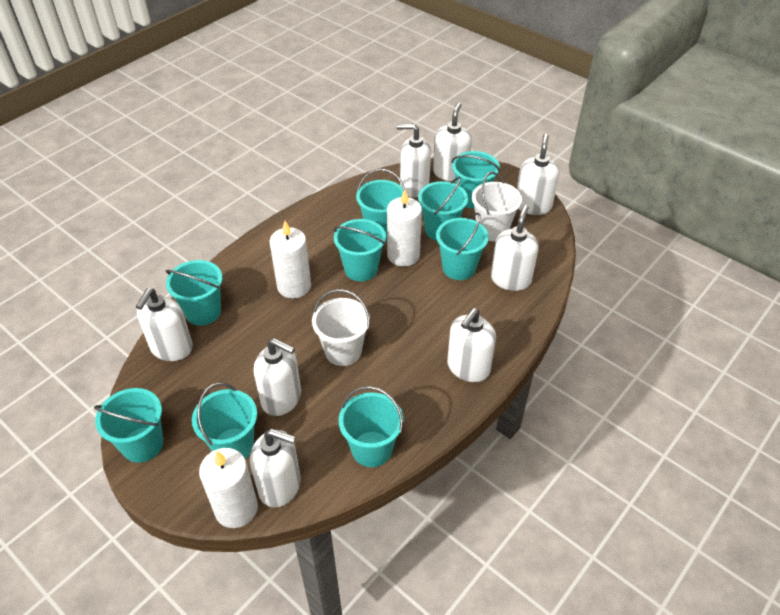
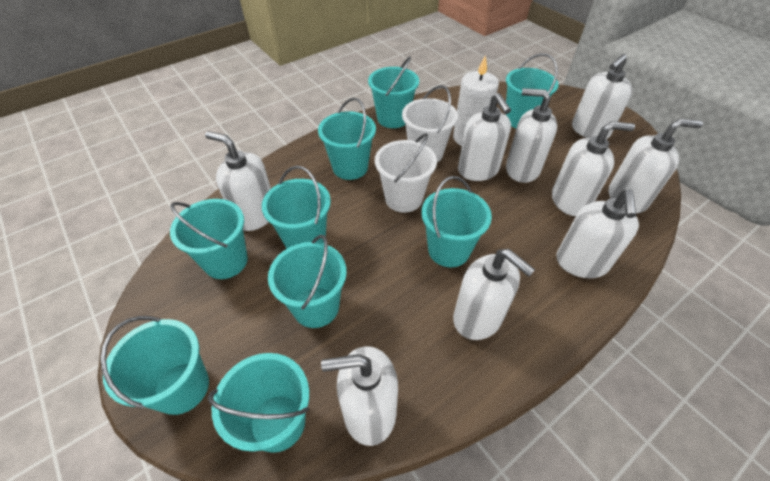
white candle: 3 -> 1
white soap dispenser: 8 -> 9

